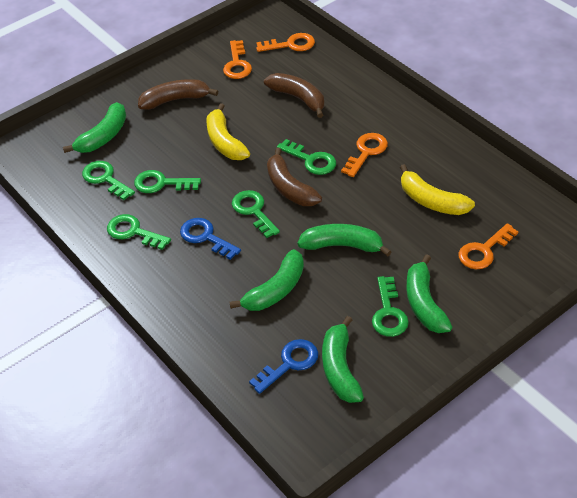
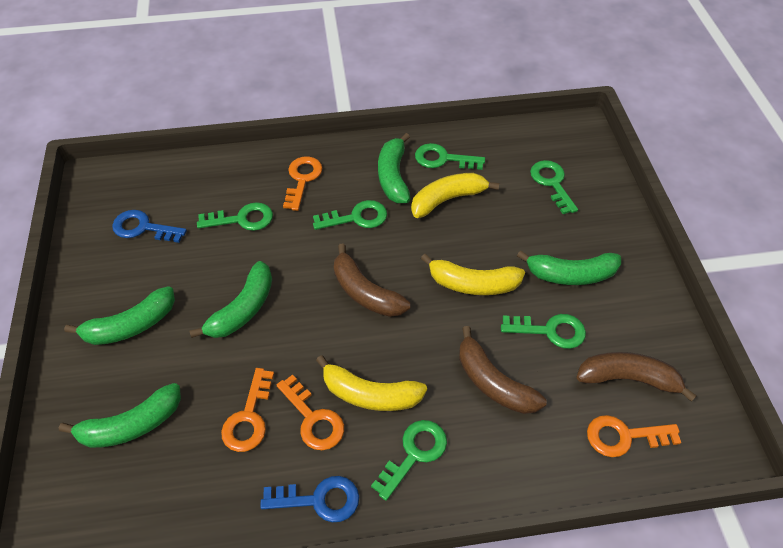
yellow banana: 2 -> 3

